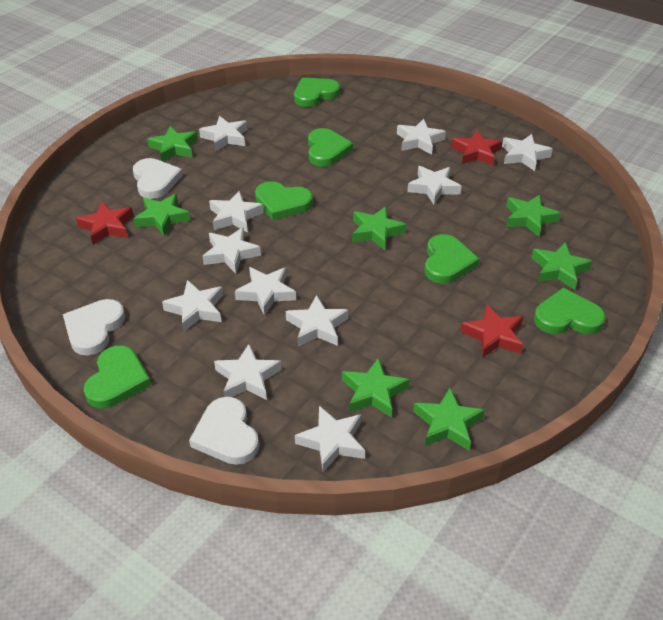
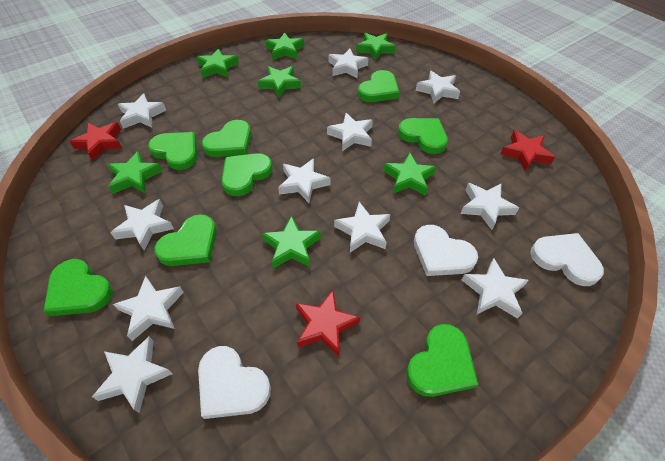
green heart: 6 -> 8

